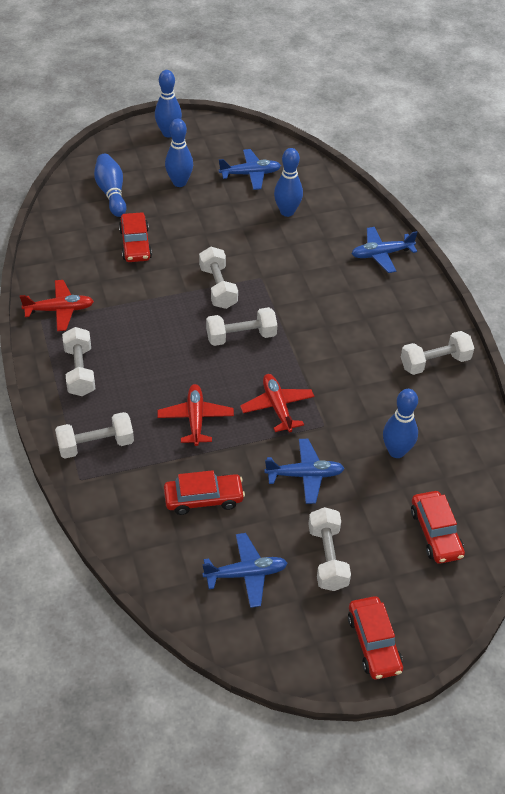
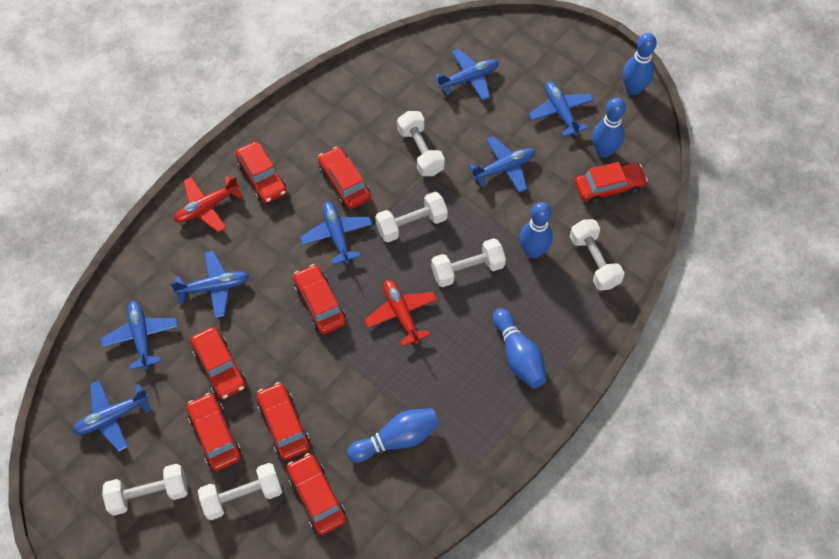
blue plane: 4 -> 7
red car: 4 -> 8
red plane: 3 -> 2

